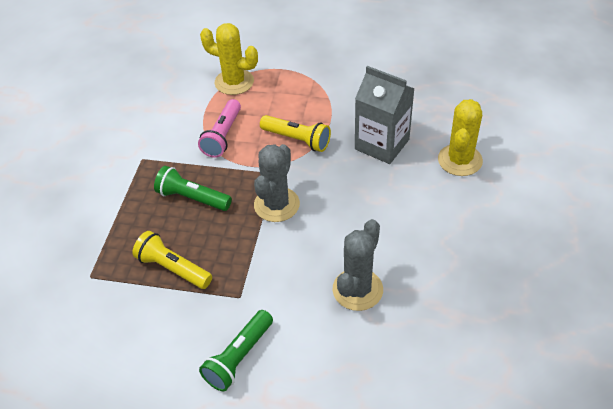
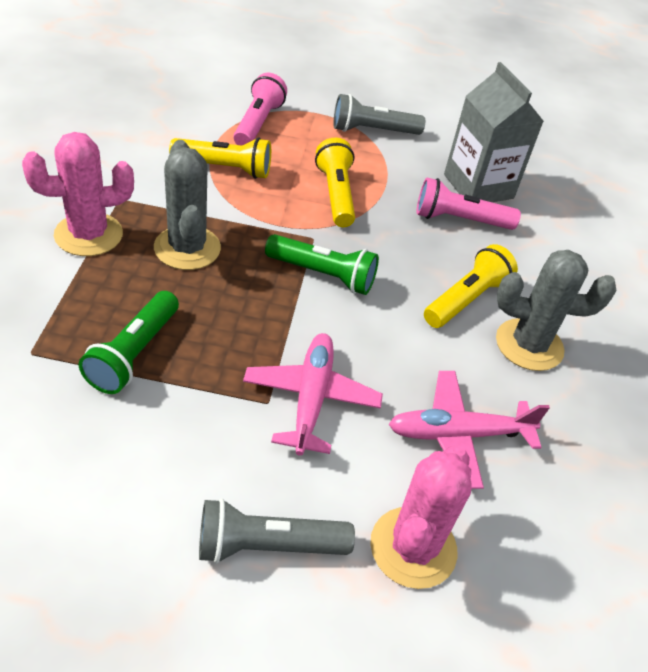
grey flashlight: 0 -> 2
pink cactus: 0 -> 2
pink flashlight: 1 -> 2
pink plane: 0 -> 2
yellow cactus: 2 -> 0
yellow flashlight: 2 -> 3

